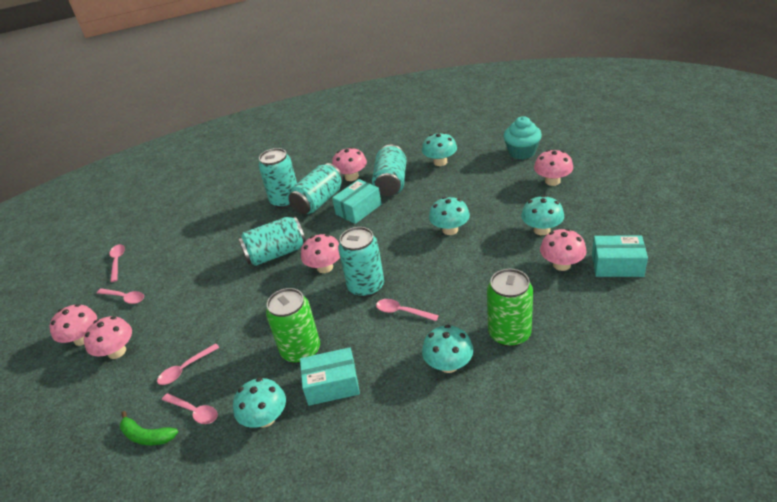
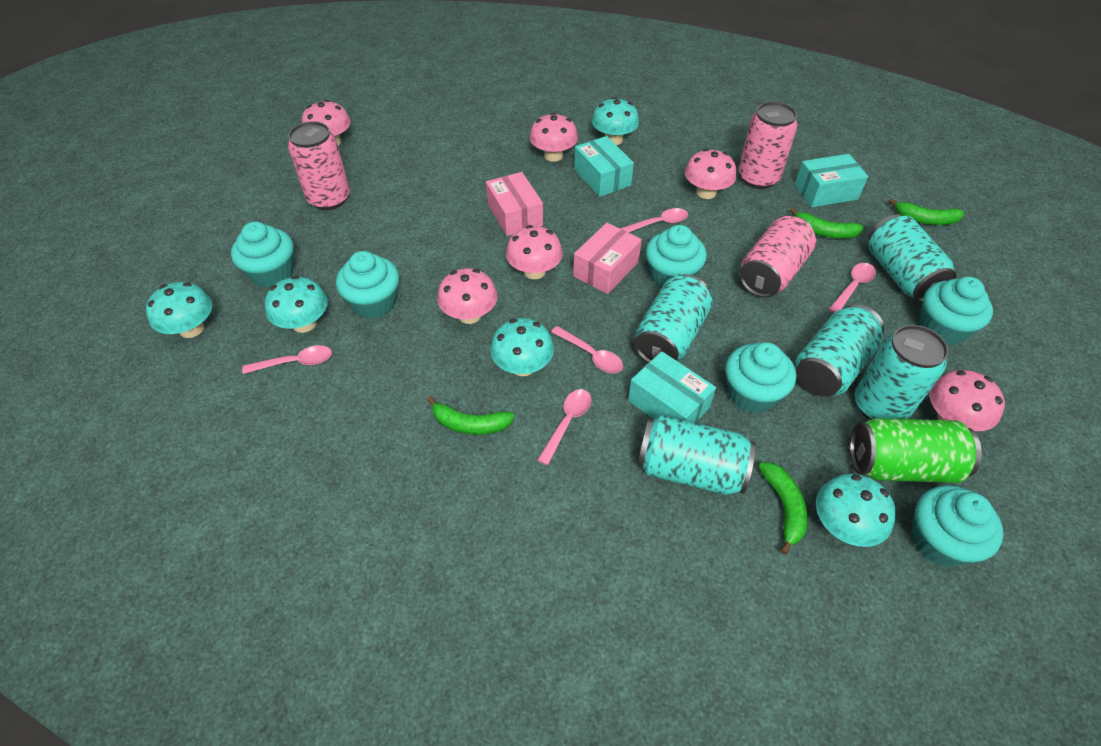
green banana: 1 -> 4
green can: 2 -> 1
pink box: 0 -> 2
pink can: 0 -> 3
turquoise cupcake: 1 -> 6

